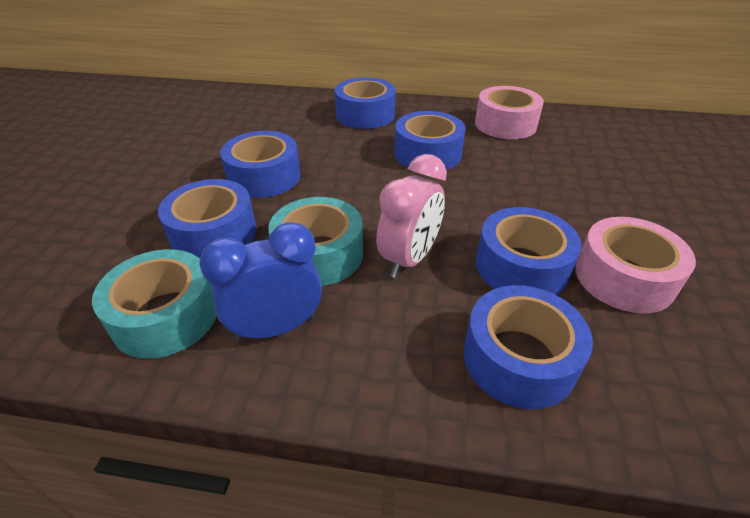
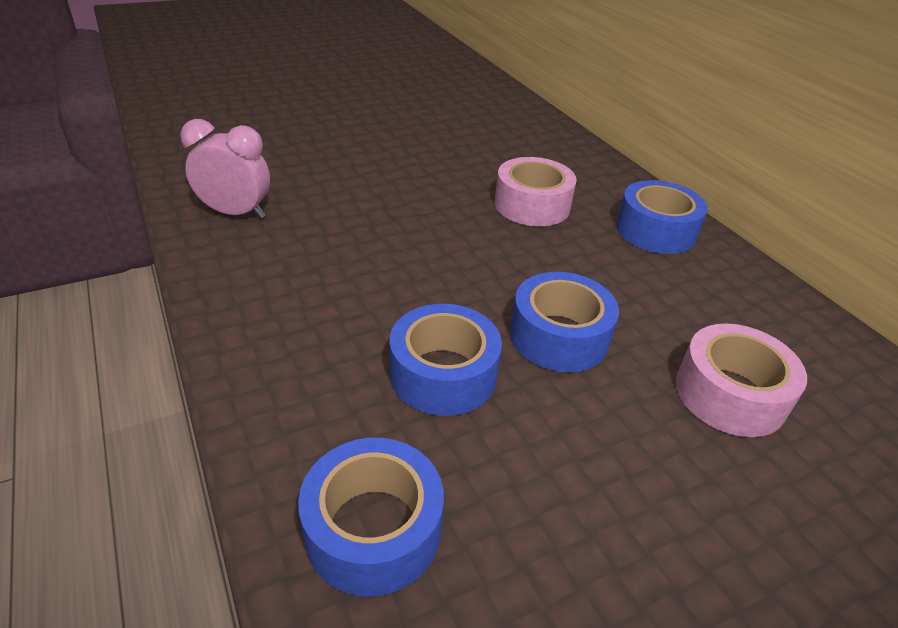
blue clock: 1 -> 0
blue tape: 6 -> 4
turquoise tape: 2 -> 0

